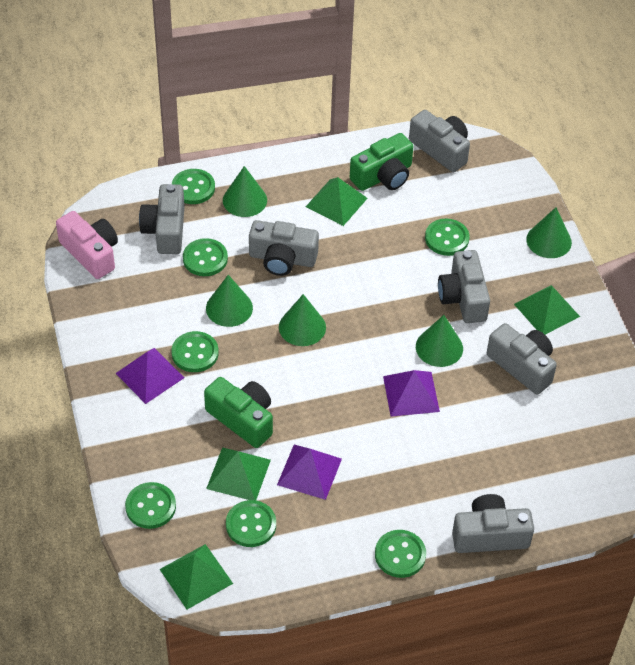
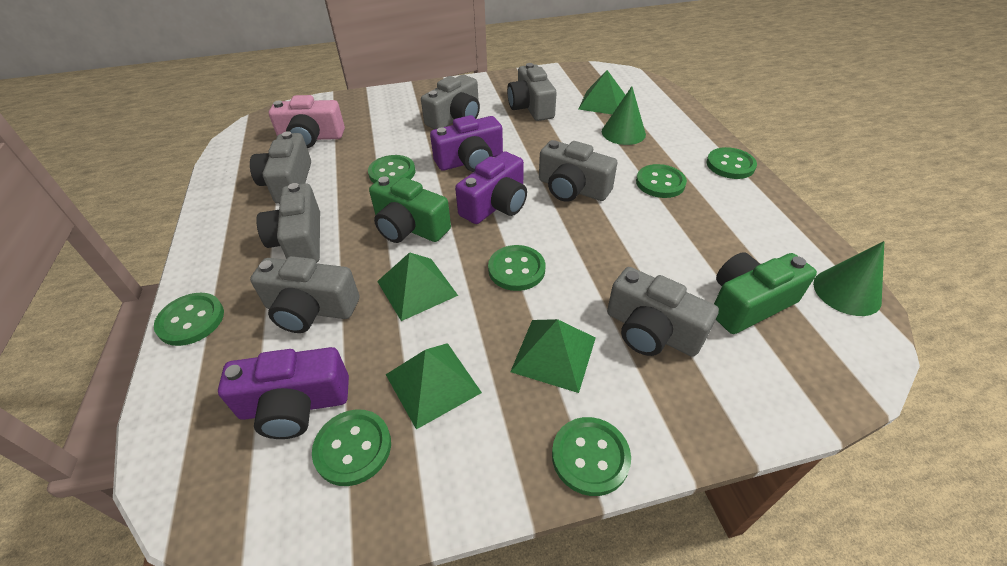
green cone: 5 -> 2
grey camera: 6 -> 7
purple camera: 0 -> 3
purple pyramid: 3 -> 0

